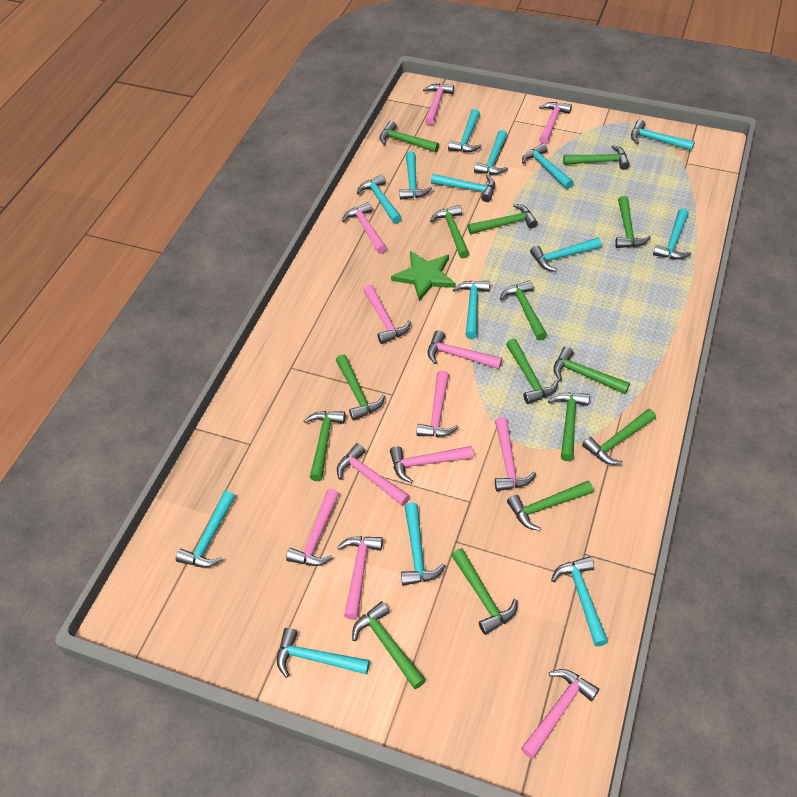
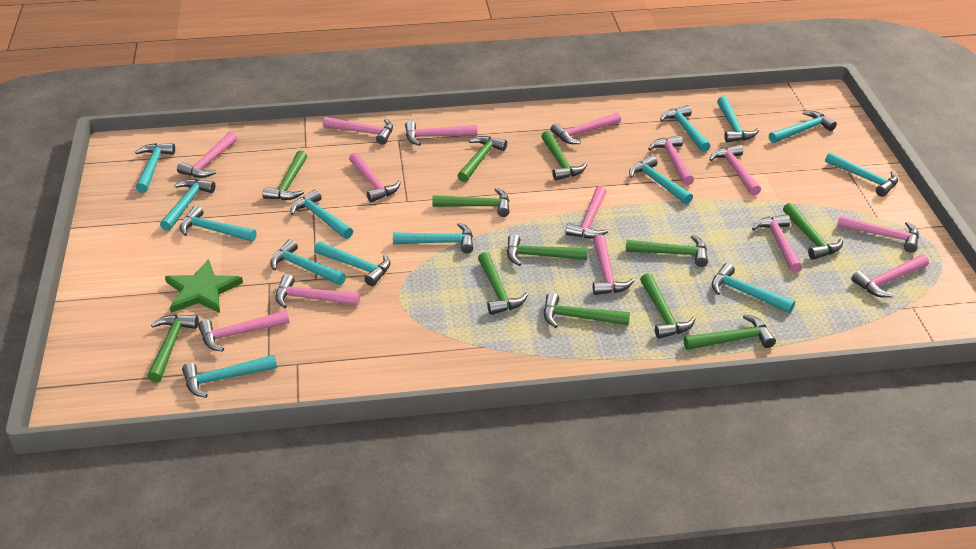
green hammer: 15 -> 12
pink hammer: 12 -> 14

